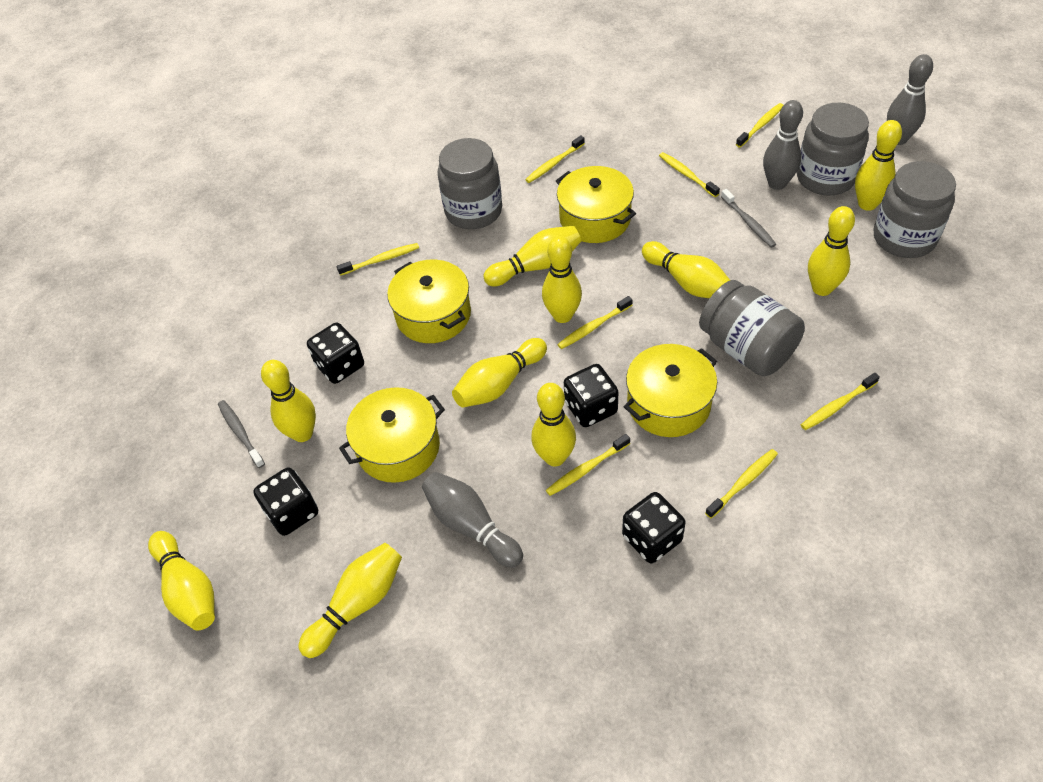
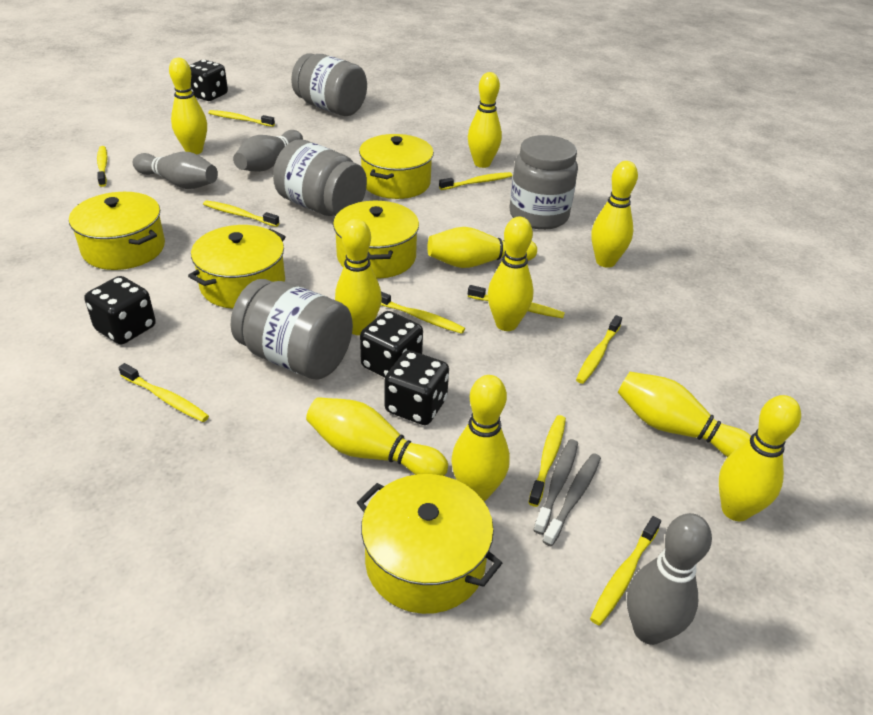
yellow pot: 4 -> 5
yellow toothbrush: 8 -> 10

